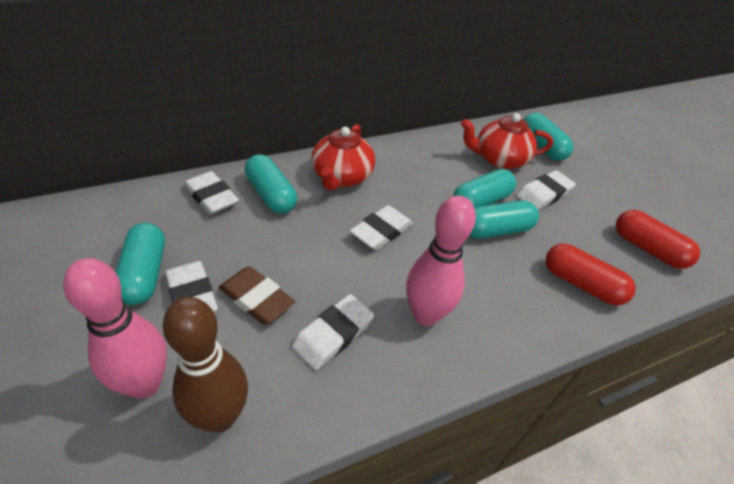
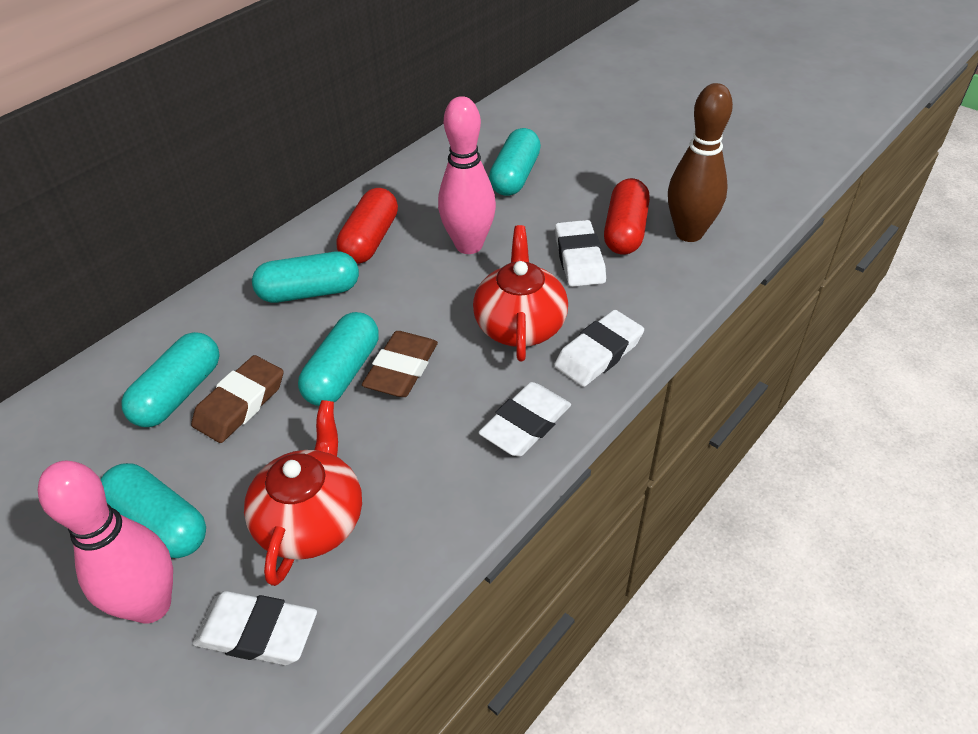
brown eraser: 1 -> 2
white eraser: 5 -> 4

